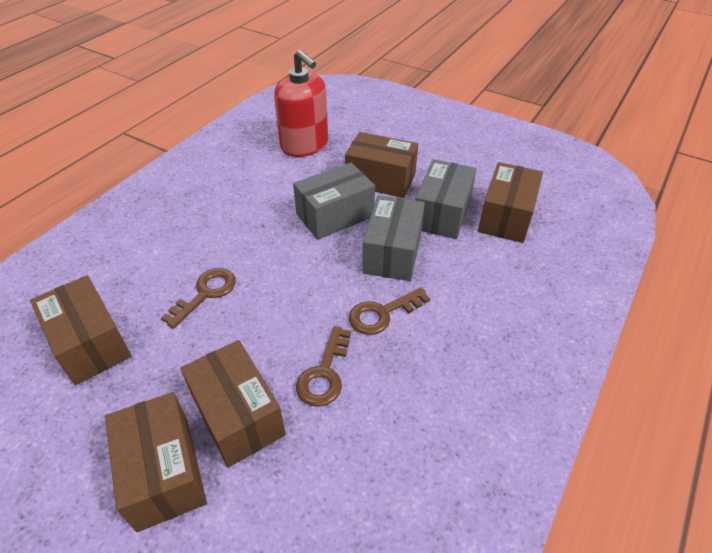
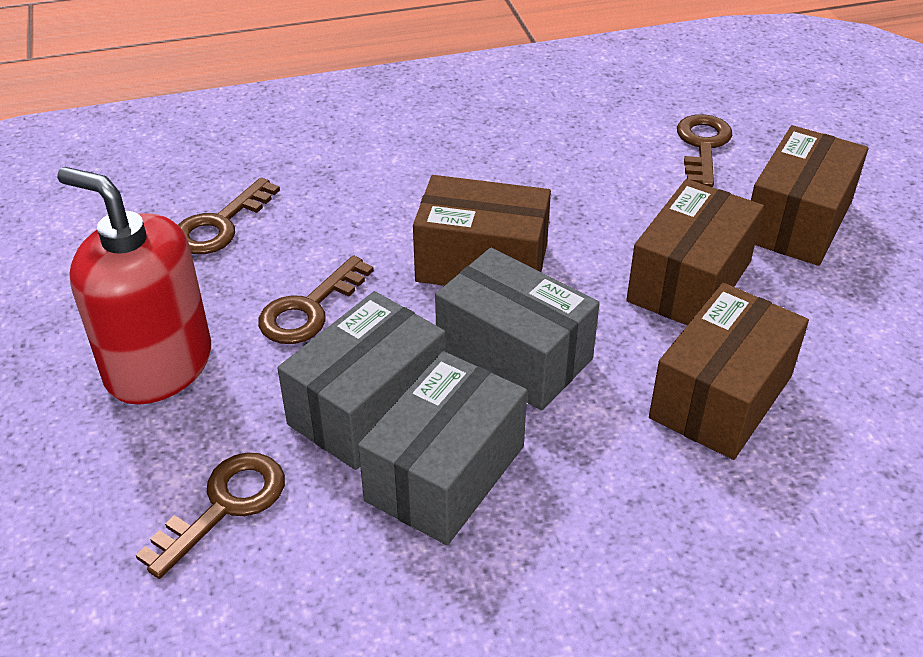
brown box: 5 -> 4
brown key: 3 -> 4

